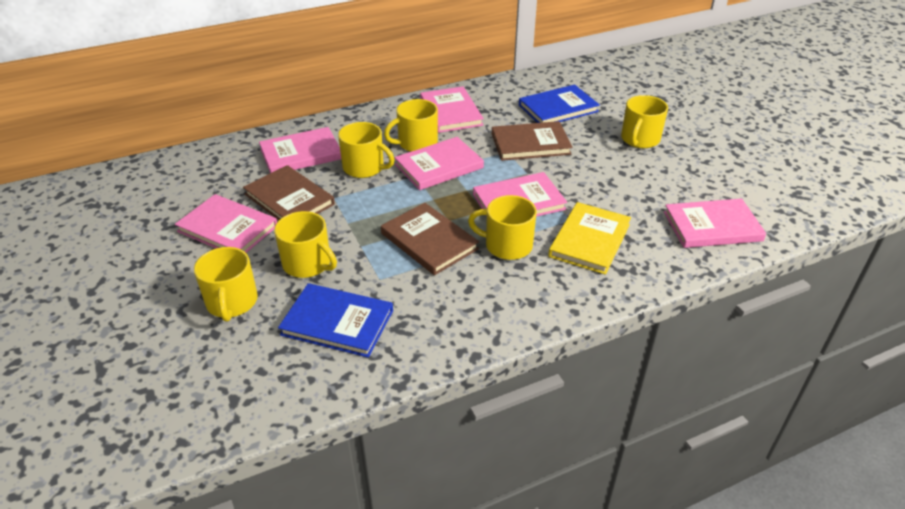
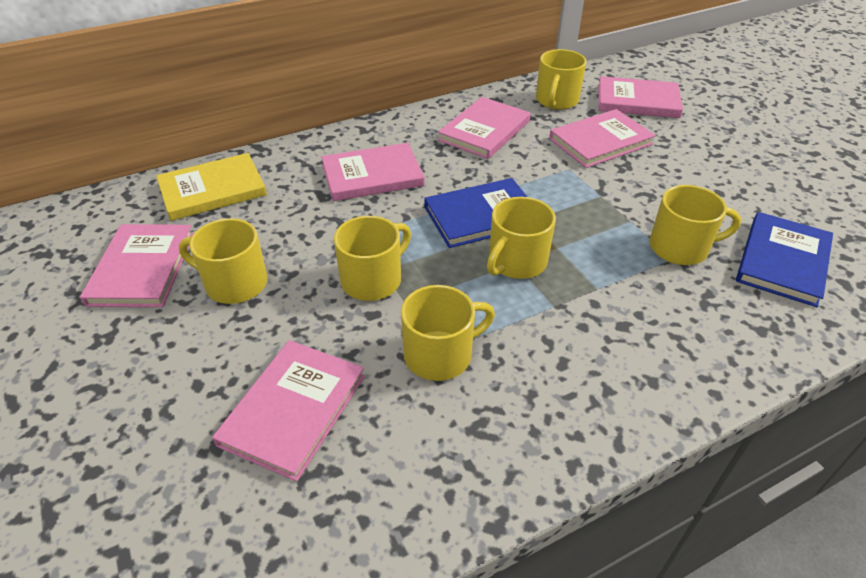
brown book: 3 -> 0

